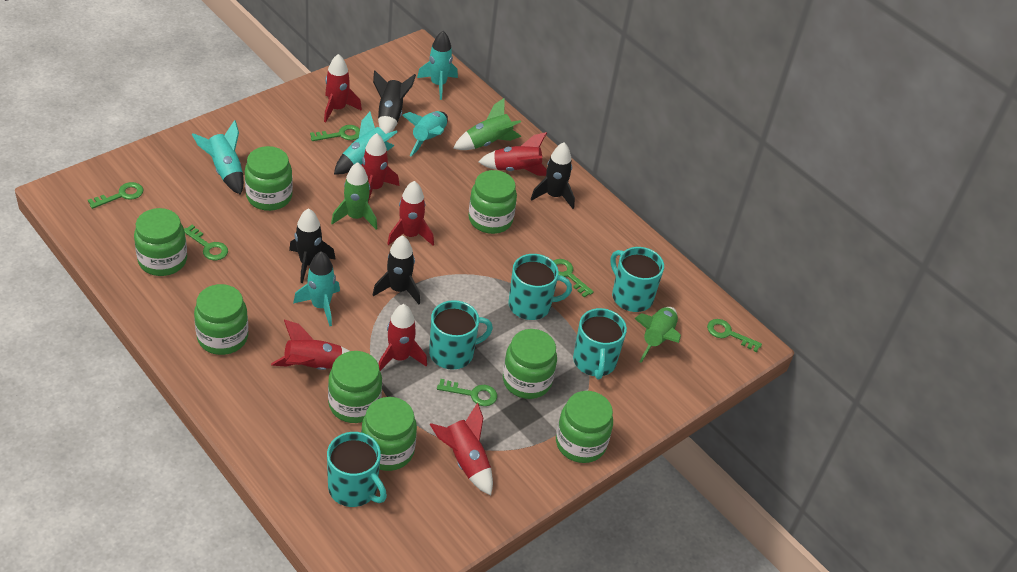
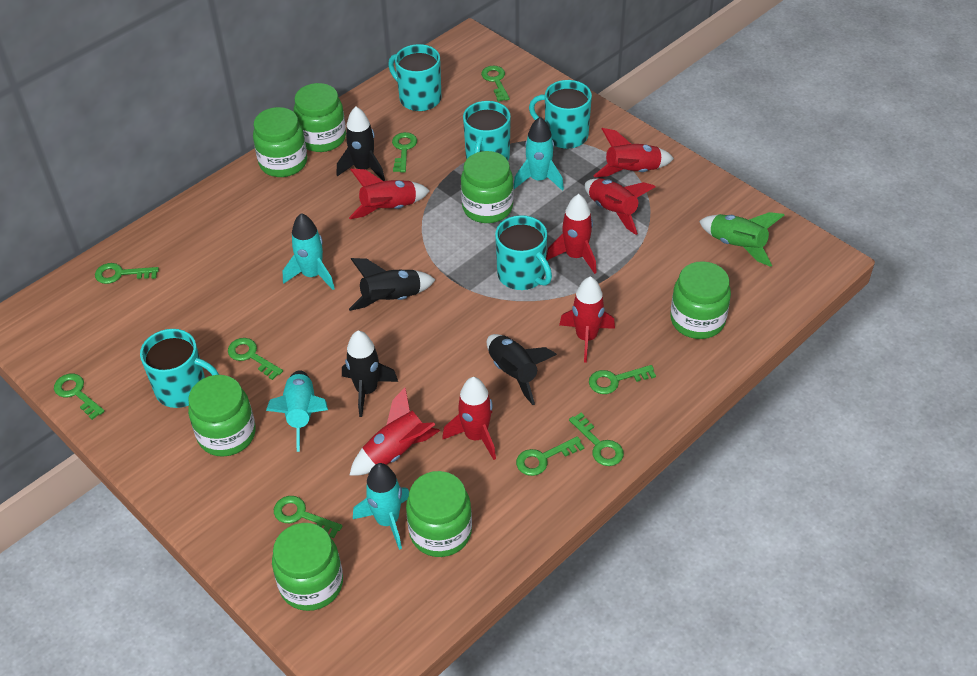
green jar: 8 -> 7
green key: 6 -> 9
green rocket: 3 -> 1
turquoise rocket: 5 -> 4

